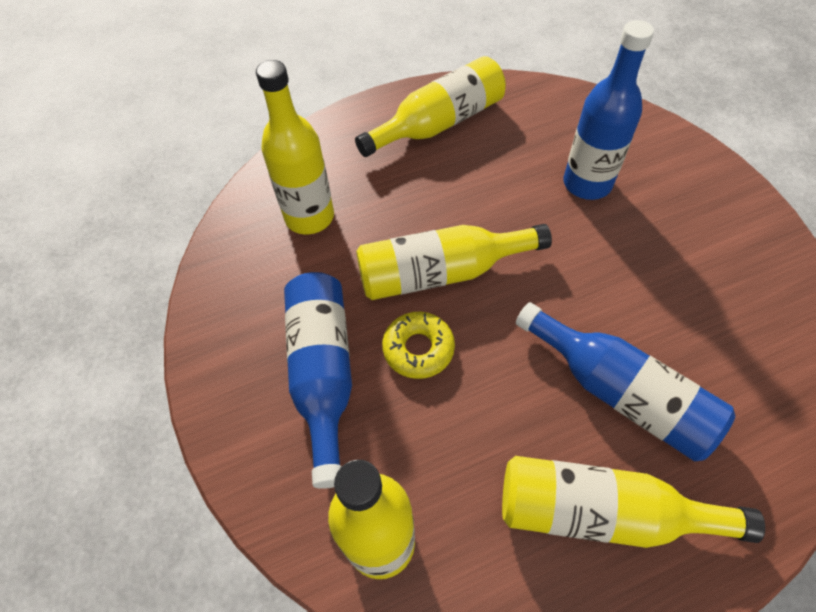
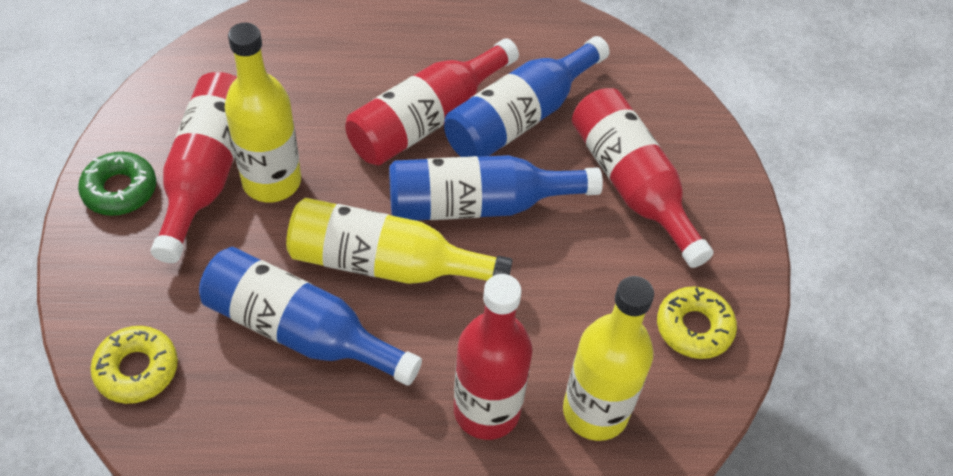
green donut: 0 -> 1
red bottle: 0 -> 4
yellow bottle: 5 -> 3
yellow donut: 1 -> 2

